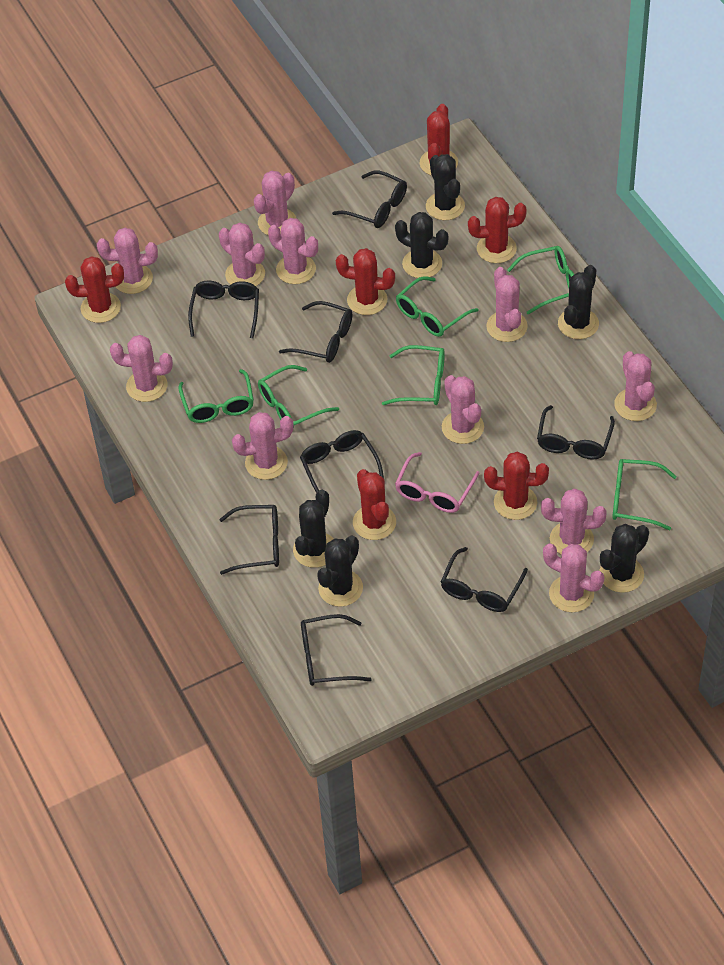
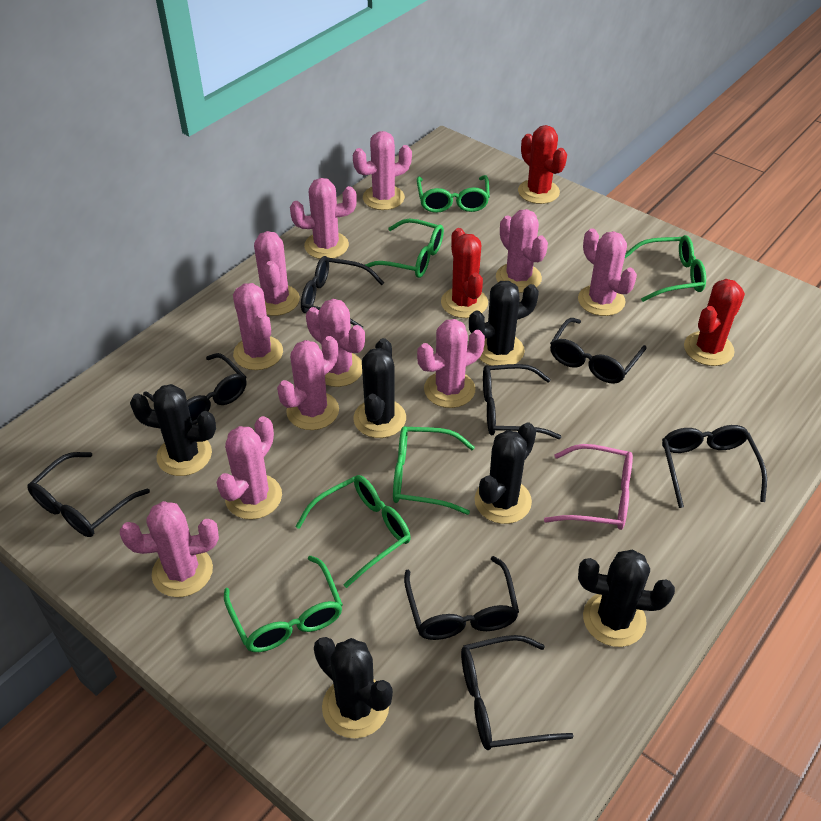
red cactus: 6 -> 3

